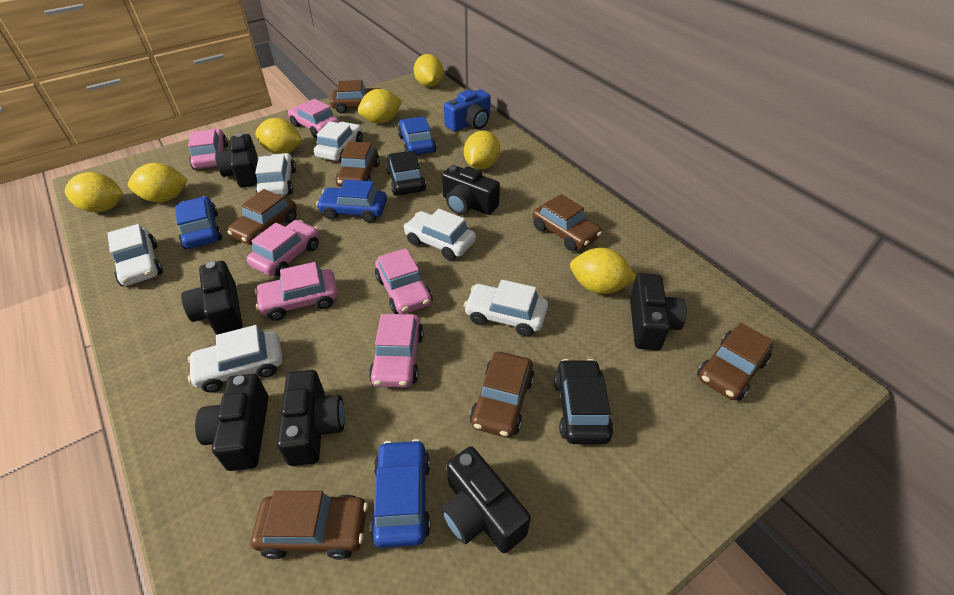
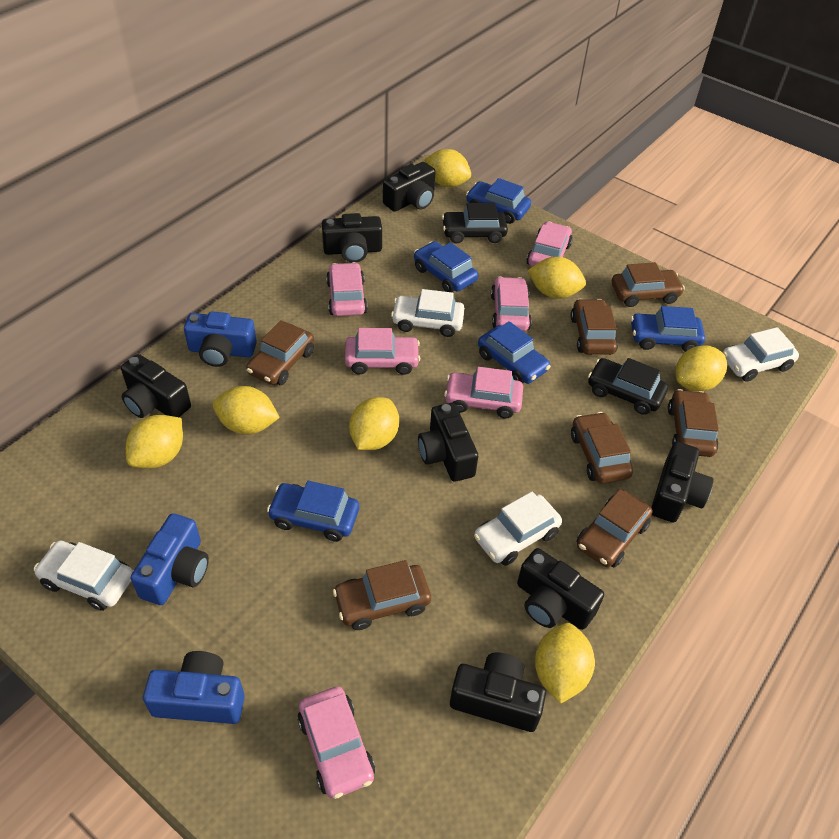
blue camera: 1 -> 3
blue car: 4 -> 5
white car: 6 -> 4

